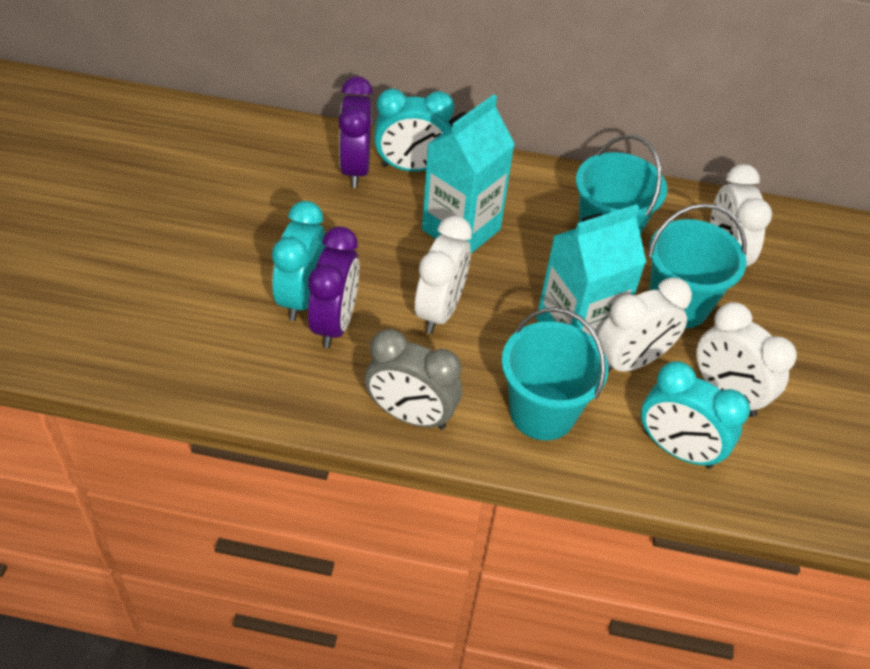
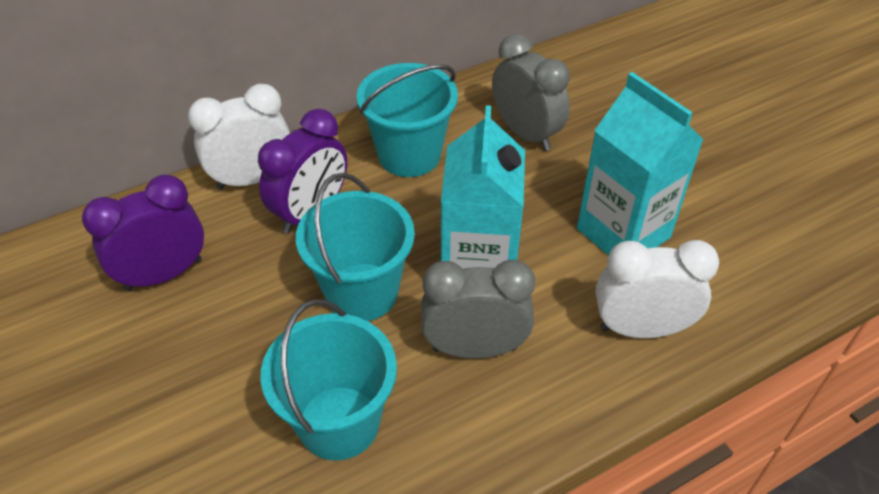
grey clock: 1 -> 2
turquoise clock: 3 -> 0
white clock: 4 -> 2

